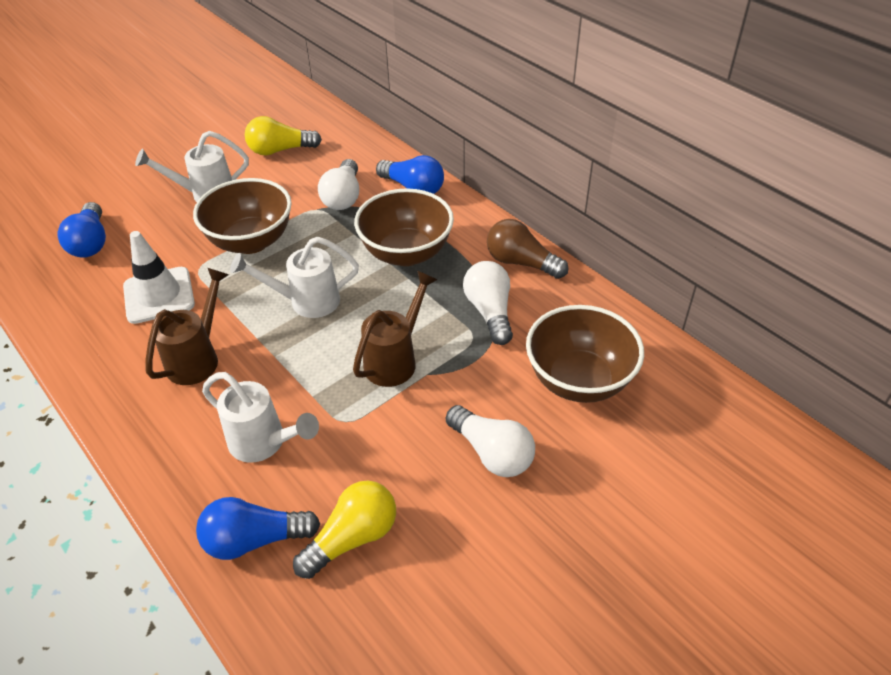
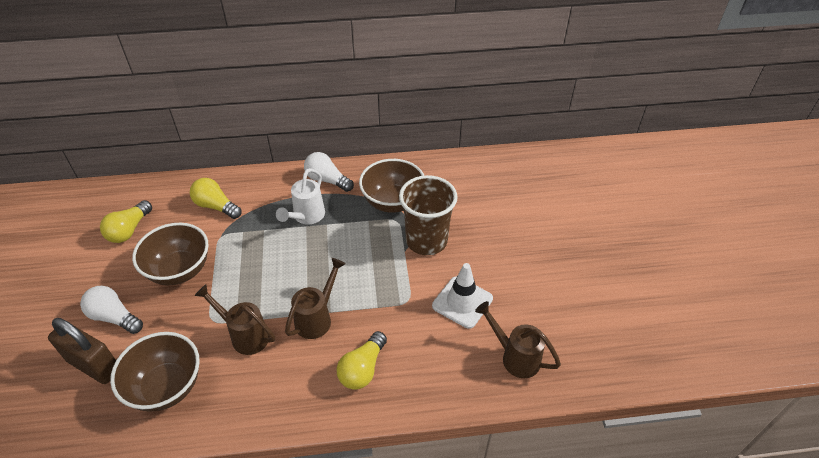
blue light bulb: 3 -> 0
brown cup: 0 -> 1
brown light bulb: 1 -> 0
brown padlock: 0 -> 1
brown watering can: 2 -> 3
white light bulb: 3 -> 2
white watering can: 3 -> 1
yellow light bulb: 2 -> 3

